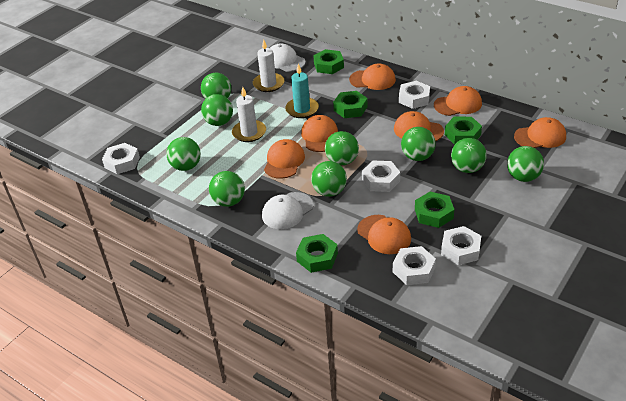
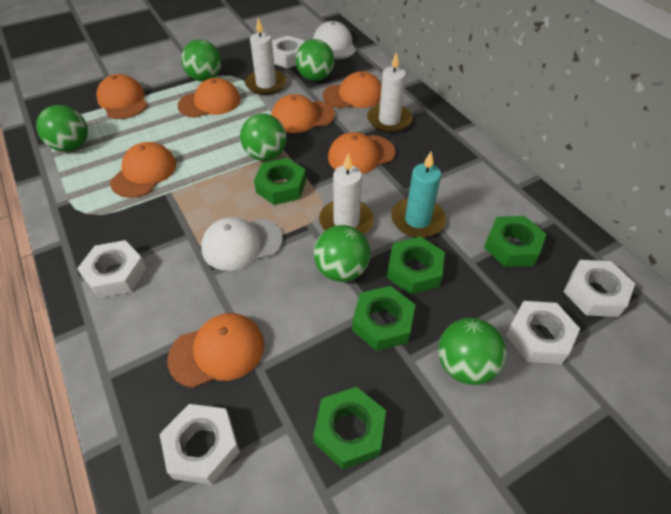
green ball: 9 -> 6
white candle: 2 -> 3

